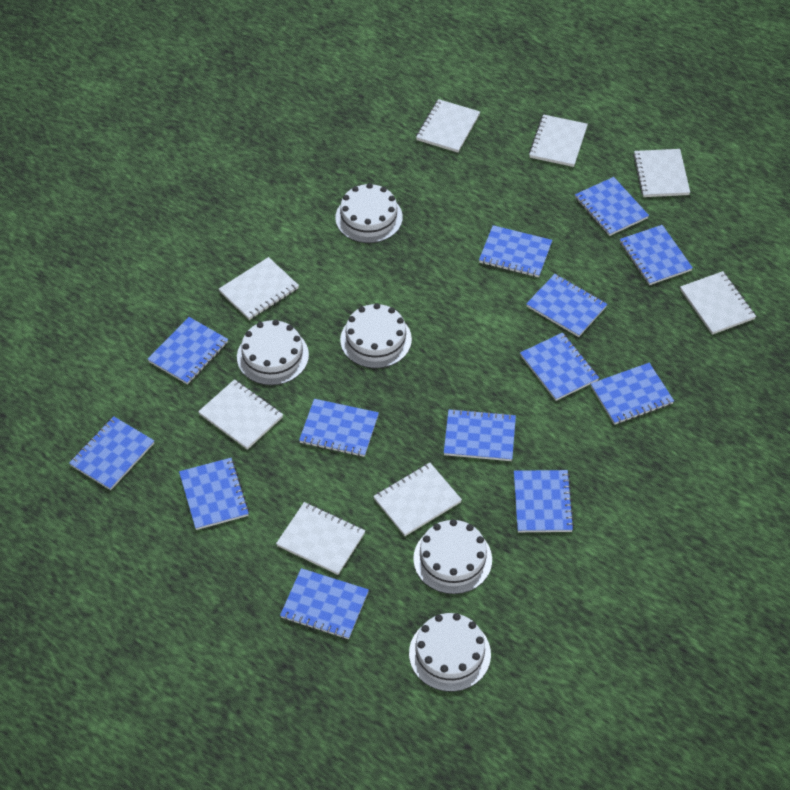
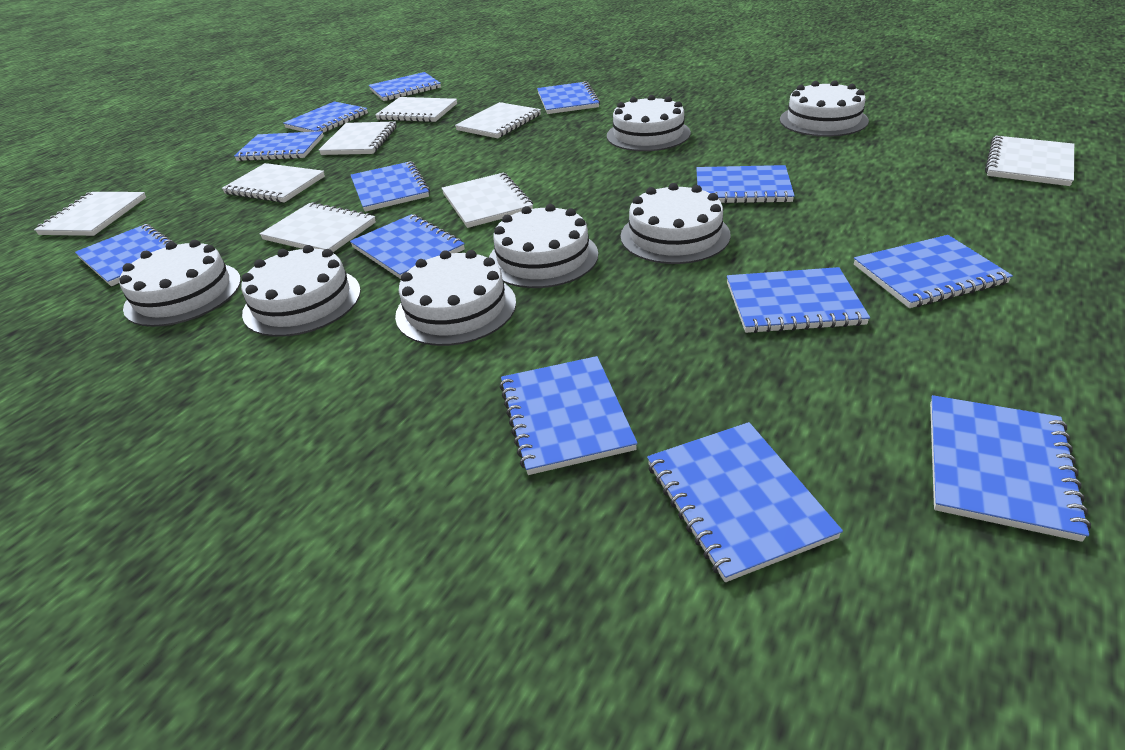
white cake: 5 -> 7

